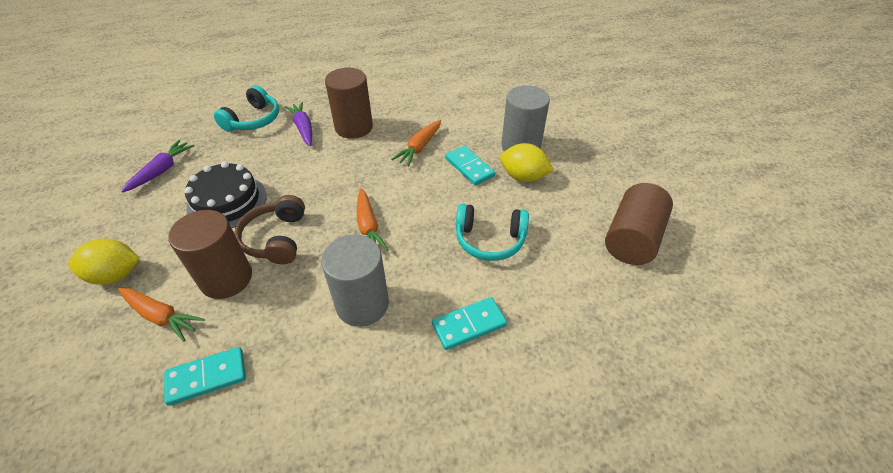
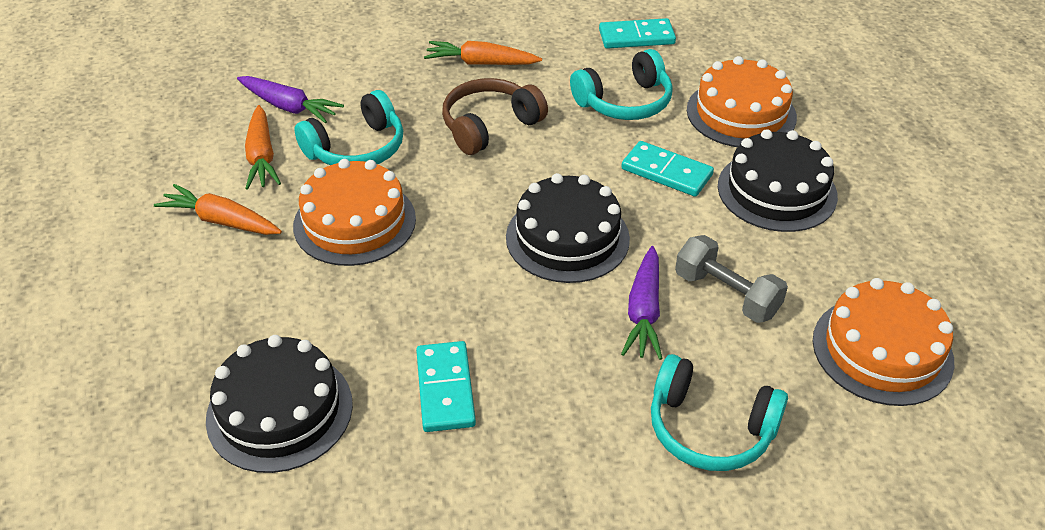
black cake: 1 -> 3
brown cylinder: 3 -> 0
grey cylinder: 2 -> 0
grey dumbbell: 0 -> 1
orange cake: 0 -> 3
turquoise headphones: 2 -> 3
yellow lemon: 2 -> 0

